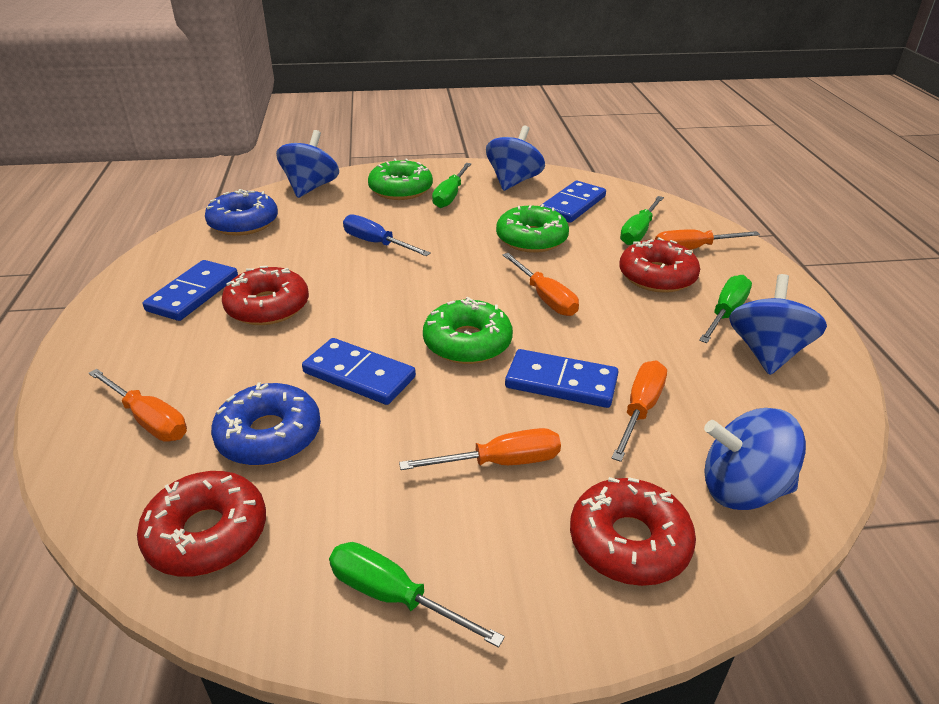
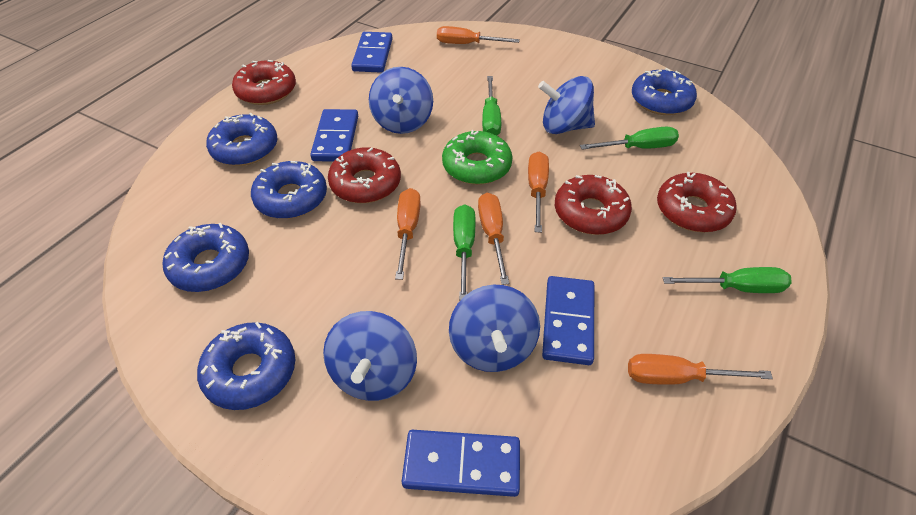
blue donut: 2 -> 5
blue screwdriver: 1 -> 0
green donut: 3 -> 1

